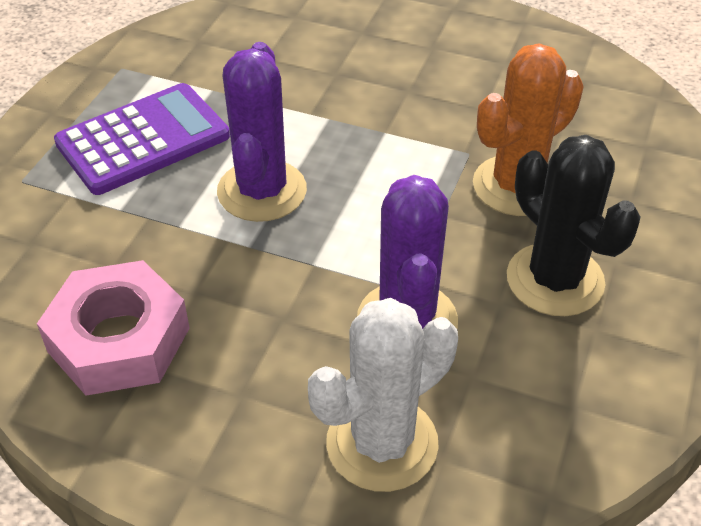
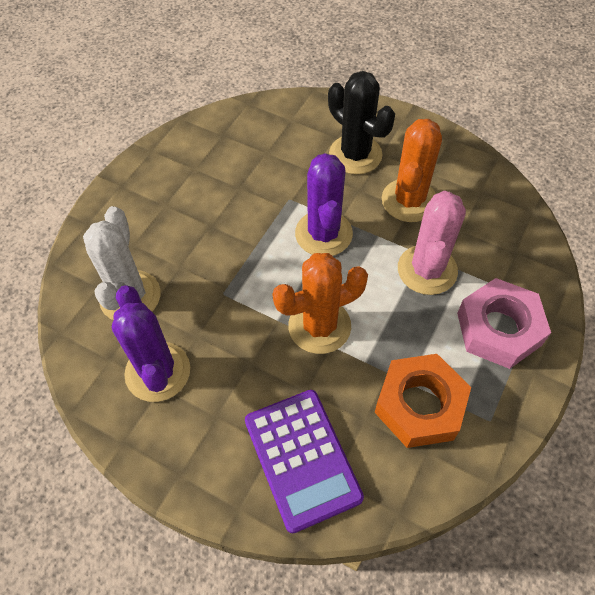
orange cactus: 1 -> 2
orange nut: 0 -> 1
pink cactus: 0 -> 1

